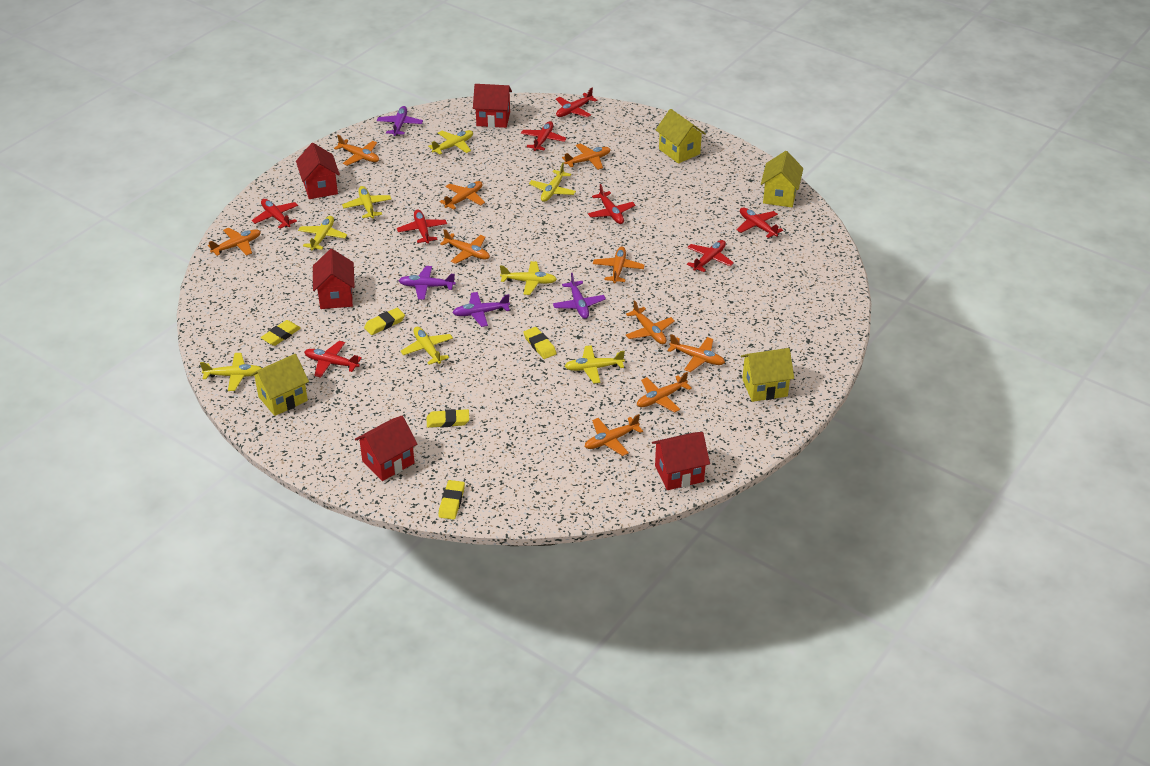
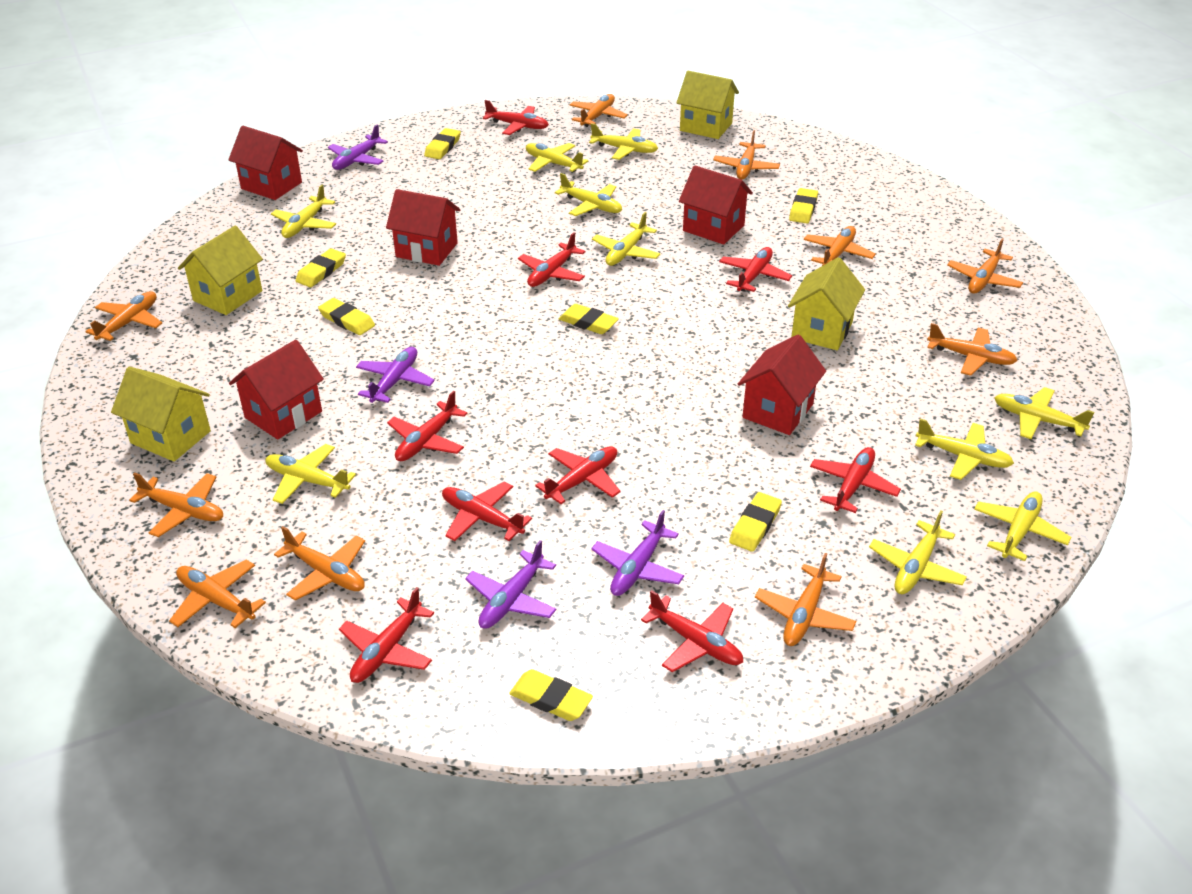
red plane: 8 -> 9
yellow eraser: 5 -> 7
yellow plane: 8 -> 10

